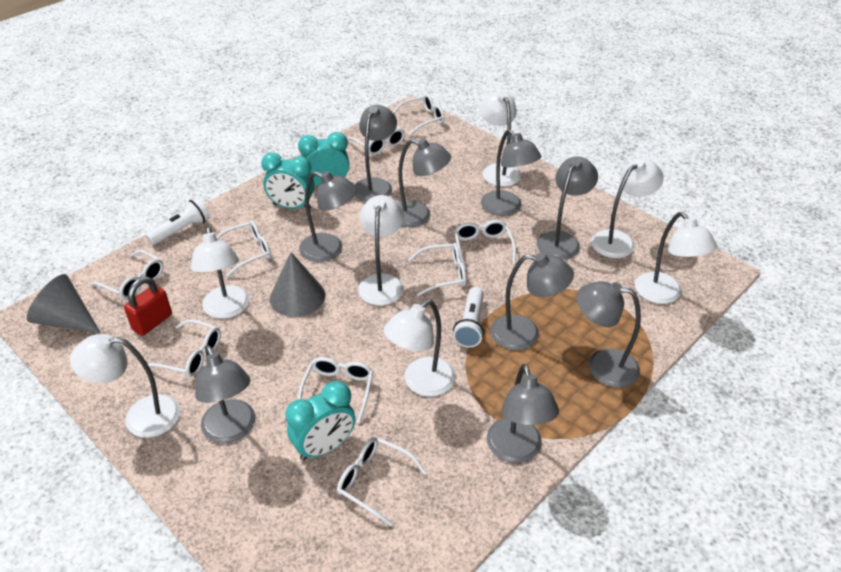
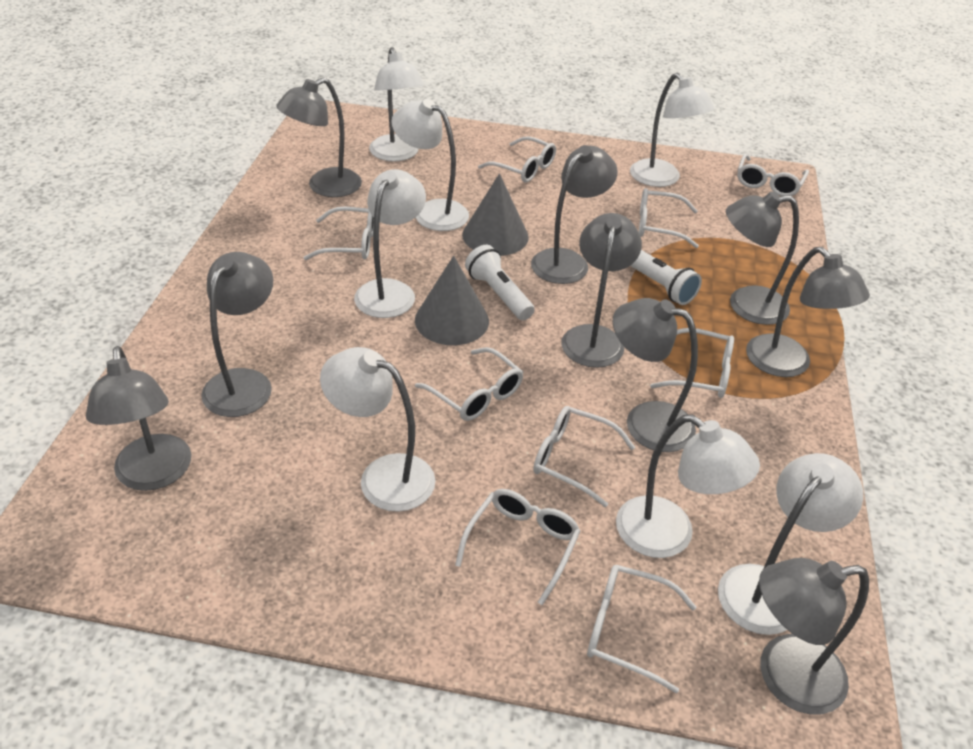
red padlock: 1 -> 0
turquoise clock: 3 -> 0

